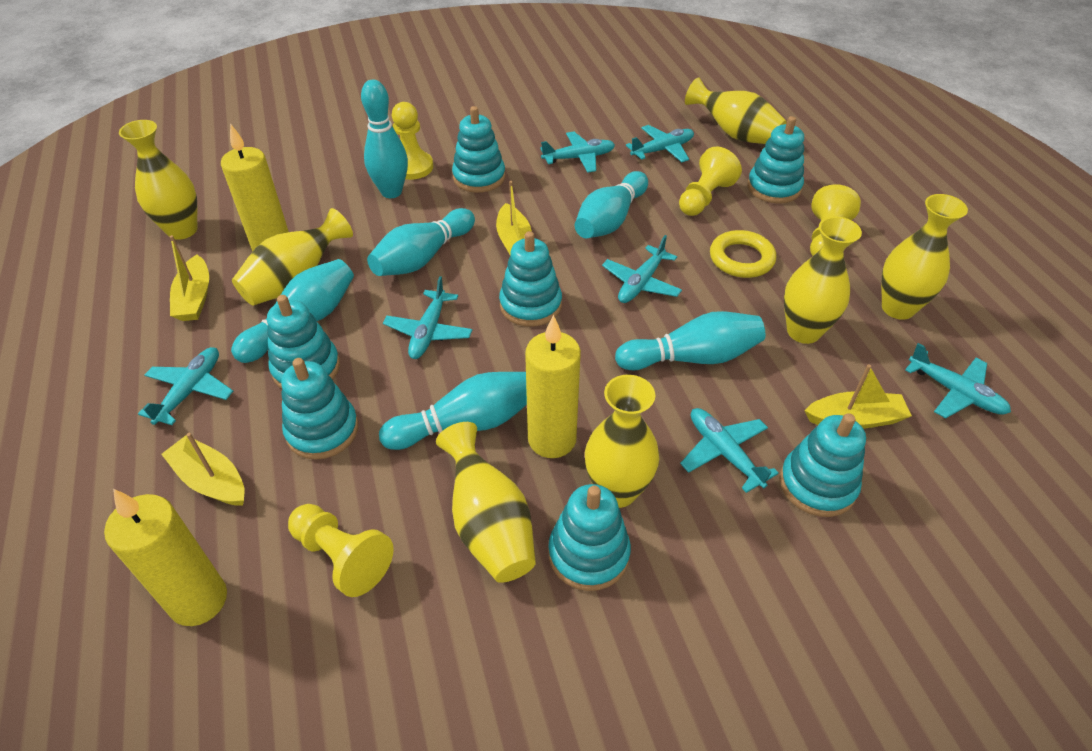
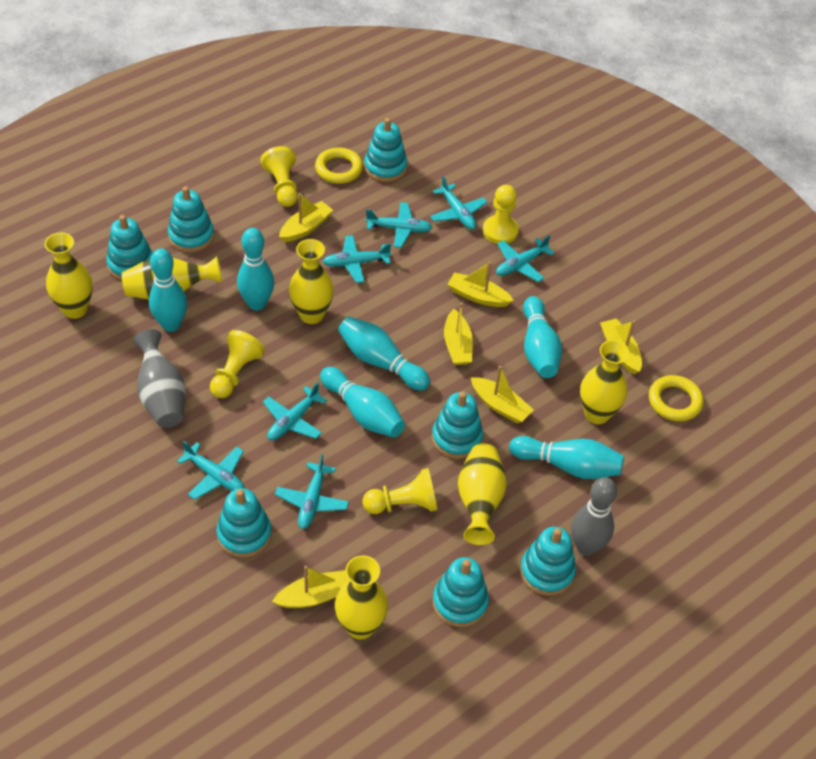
grey bowling pin: 0 -> 1
grey vase: 0 -> 1
yellow boat: 4 -> 6
yellow candle: 3 -> 0
yellow ring: 1 -> 2
yellow vase: 7 -> 6

